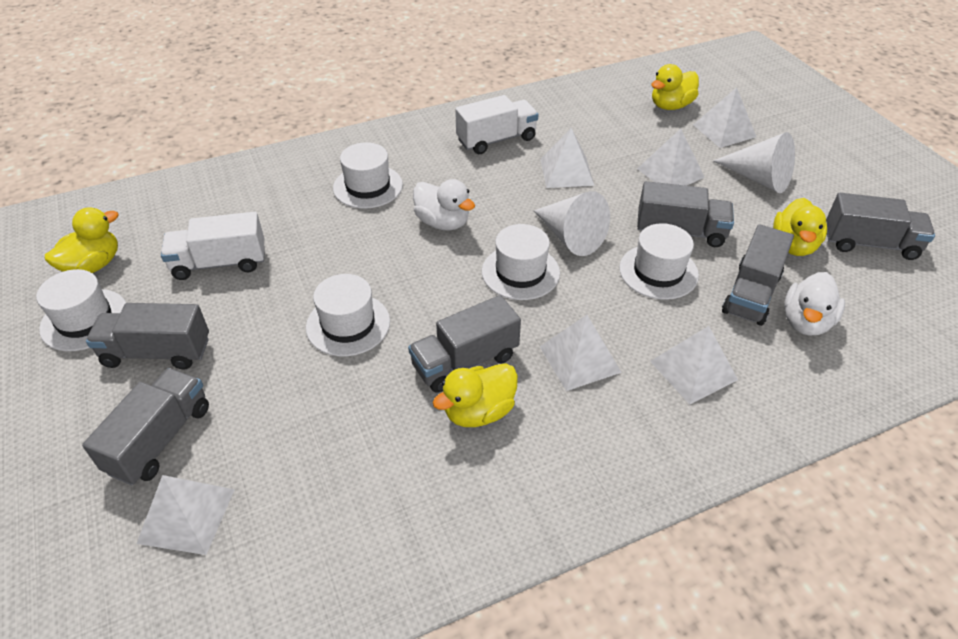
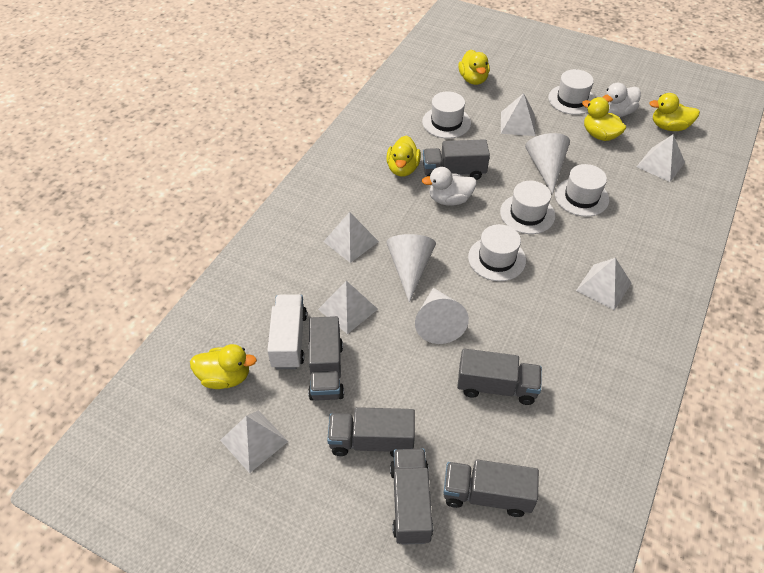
white cone: 2 -> 3
white truck: 2 -> 1
yellow duck: 4 -> 5

